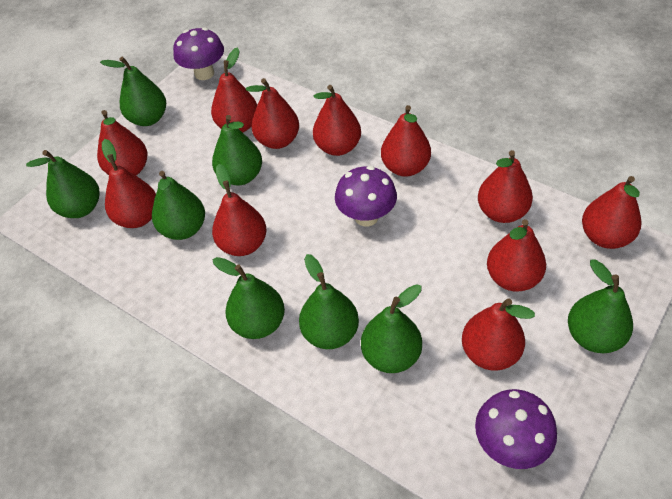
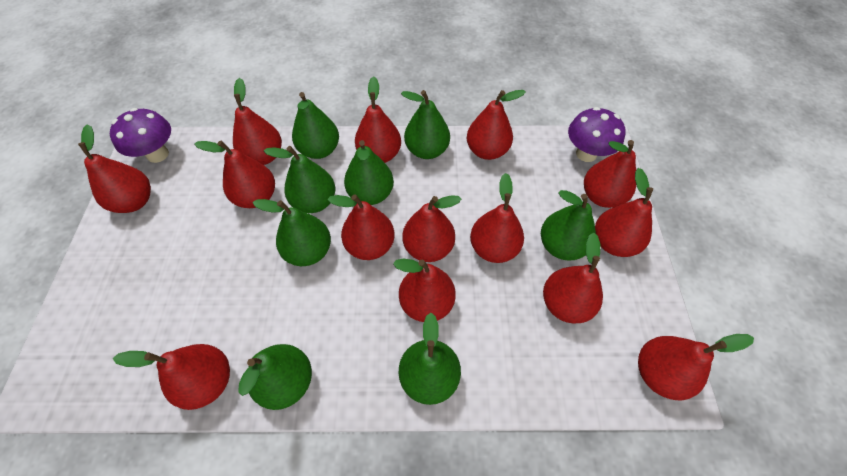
purple mushroom: 3 -> 2
red pear: 11 -> 14

